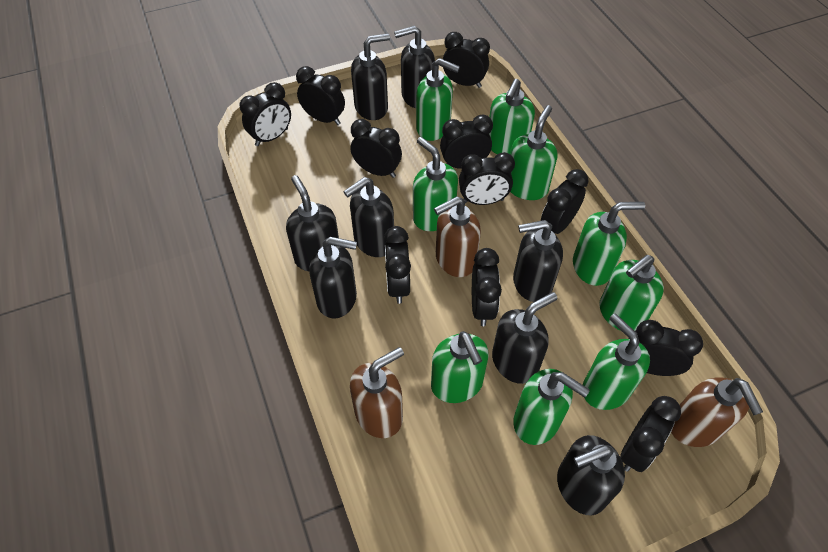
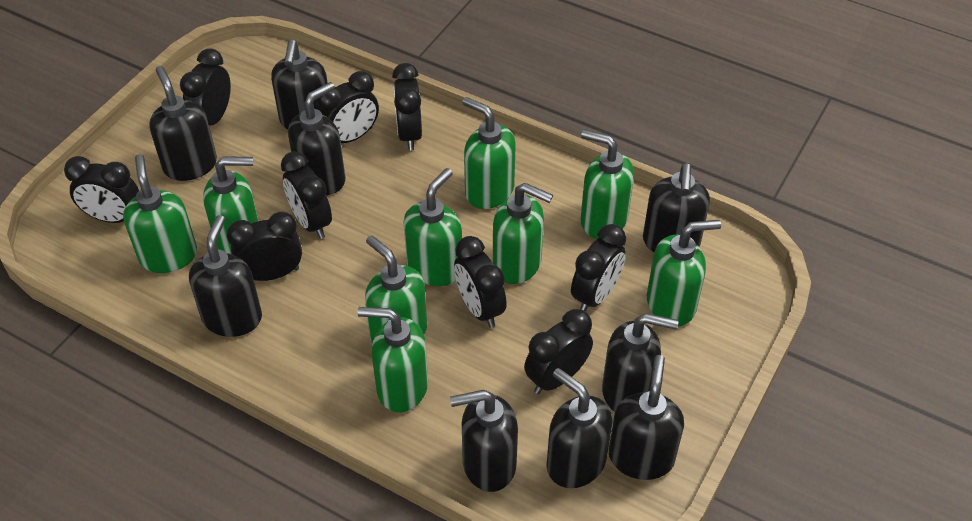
black clock: 11 -> 9
black soap dispenser: 8 -> 9
brown soap dispenser: 3 -> 0

